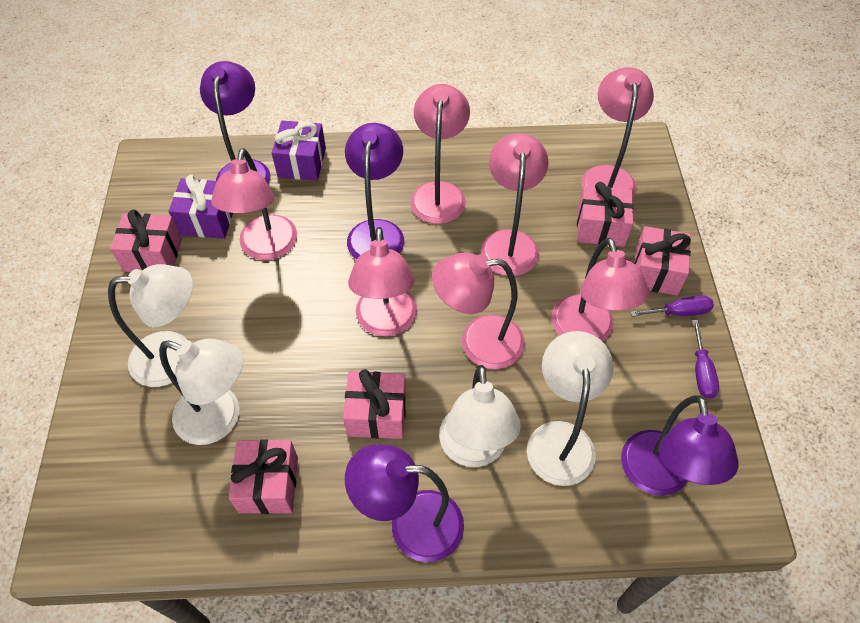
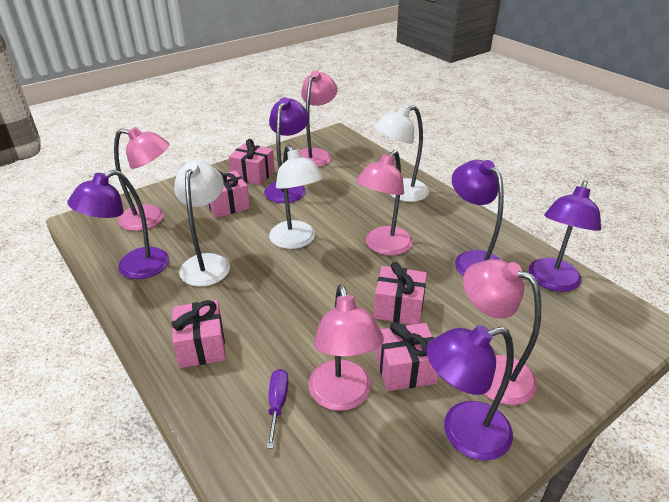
pink lamp: 7 -> 5
purple gift: 2 -> 0
purple lamp: 4 -> 5
purple screwdriver: 2 -> 1
white lamp: 4 -> 3

